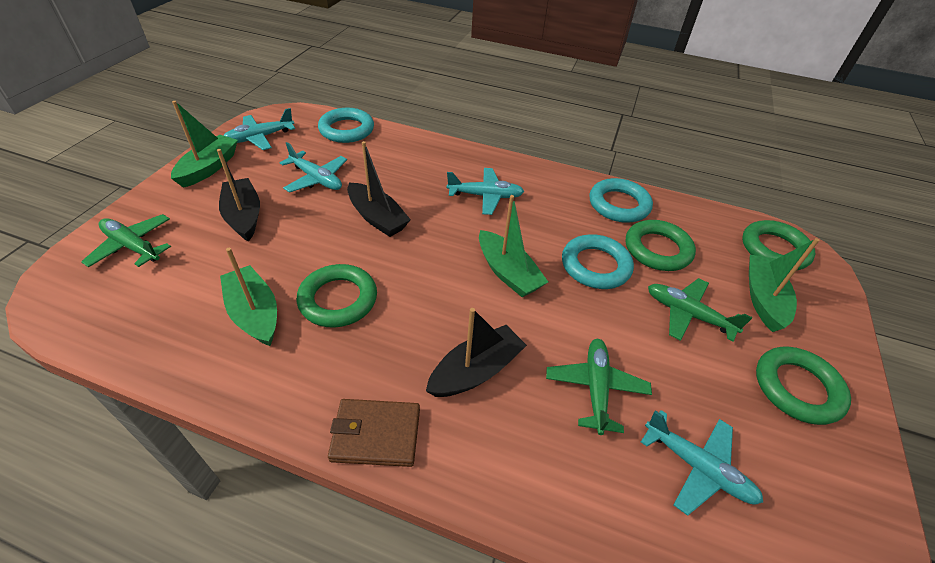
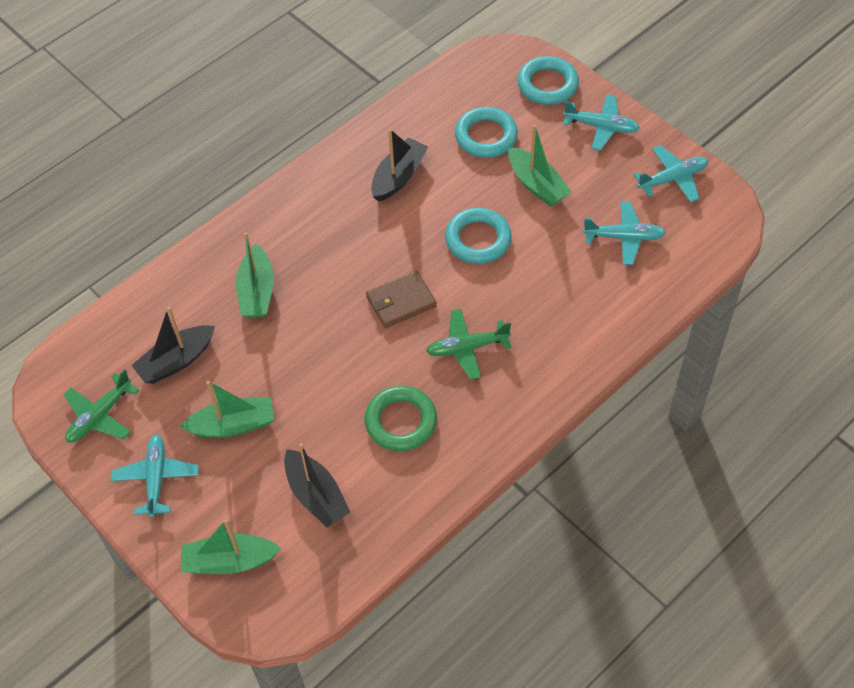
green plane: 3 -> 2
green ring: 4 -> 1

